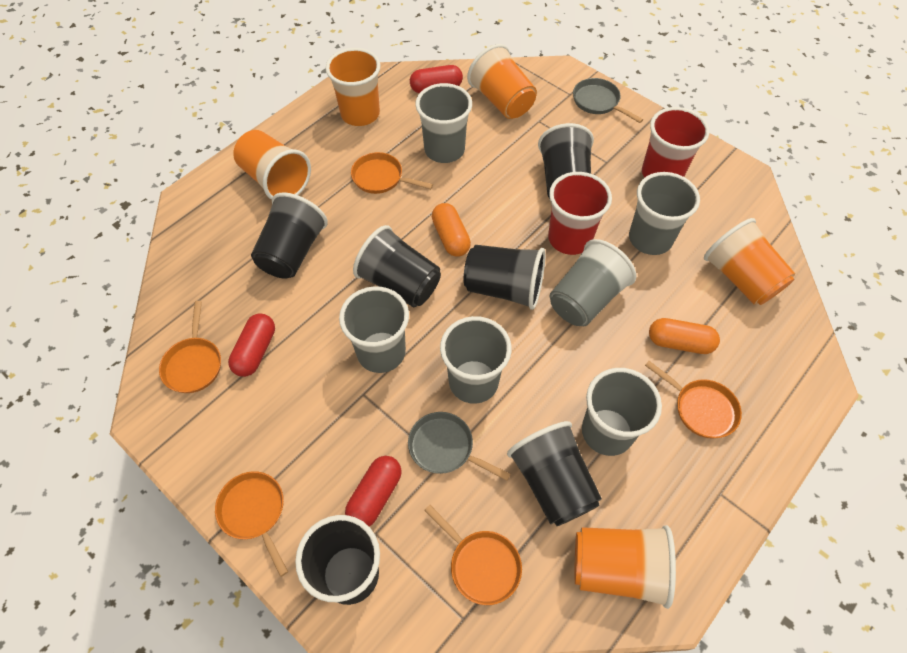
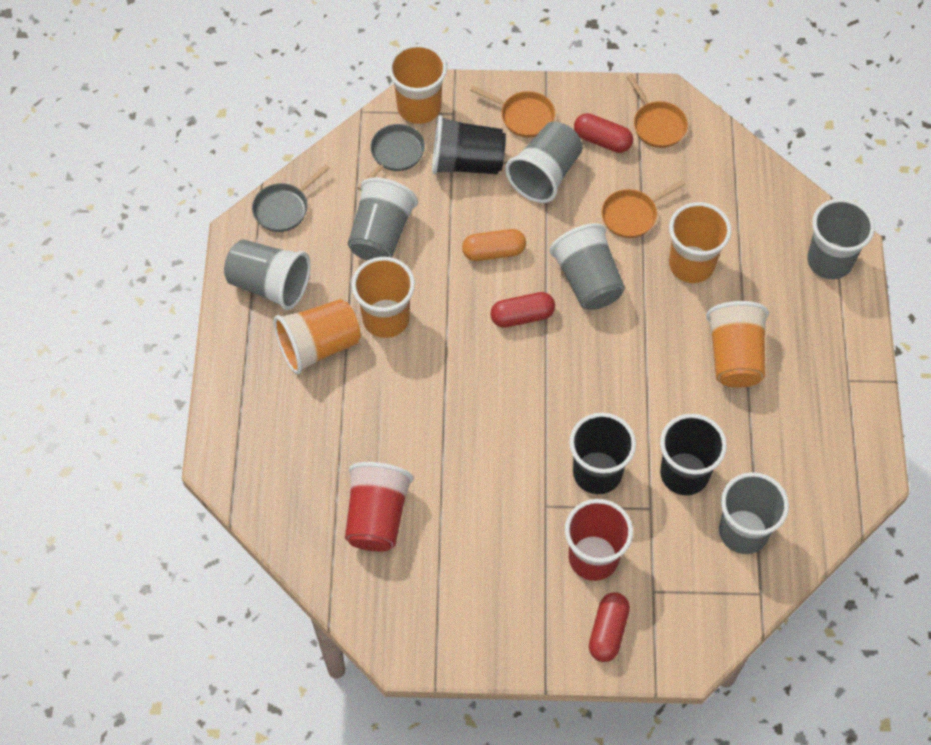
black cup: 6 -> 3
orange capsule: 2 -> 1
orange pan: 5 -> 3

